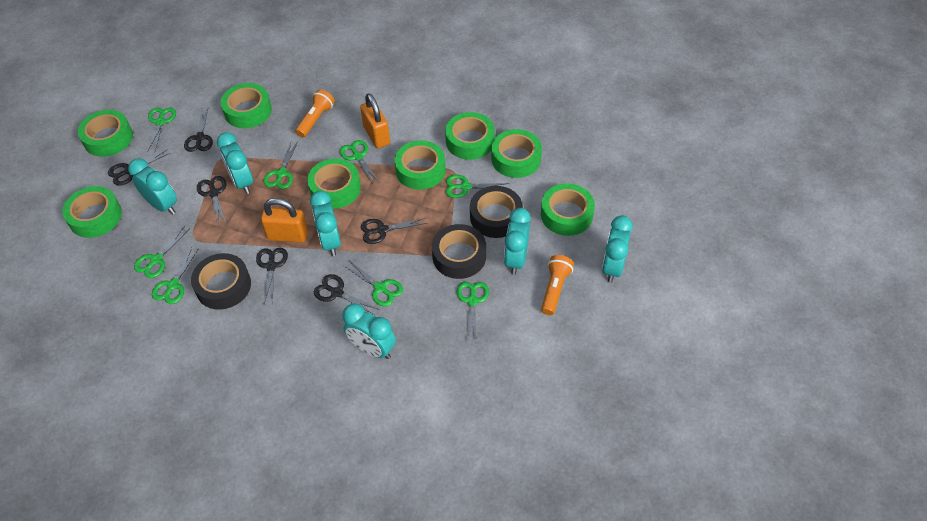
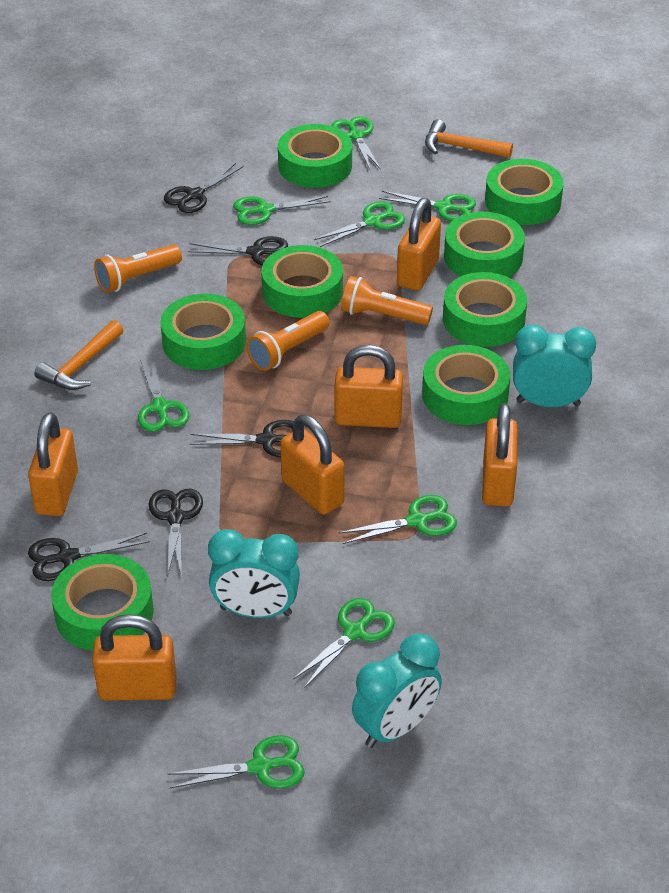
black scissors: 6 -> 5
black tape: 3 -> 0
orange flashlight: 2 -> 3
orange hammer: 0 -> 2
orange padlock: 2 -> 6
turquoise clock: 6 -> 3

